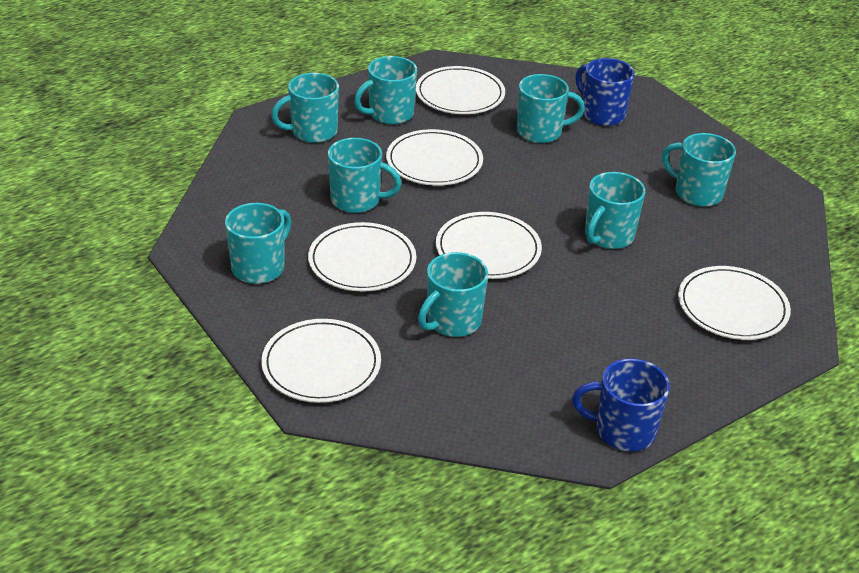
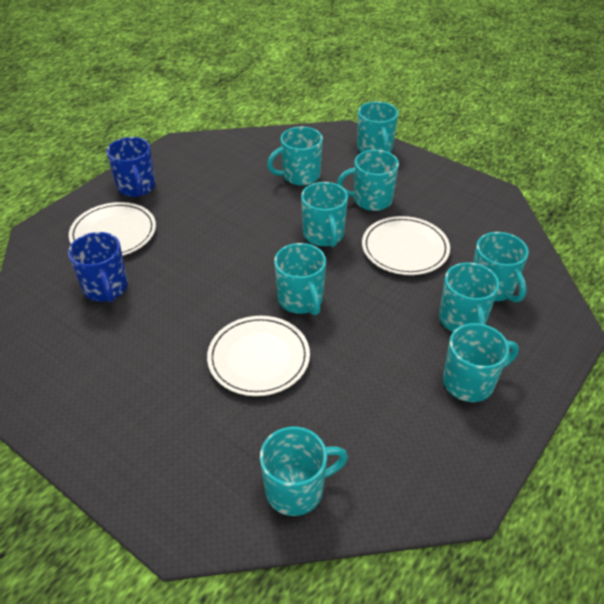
turquoise mug: 8 -> 9
white plate: 6 -> 3

